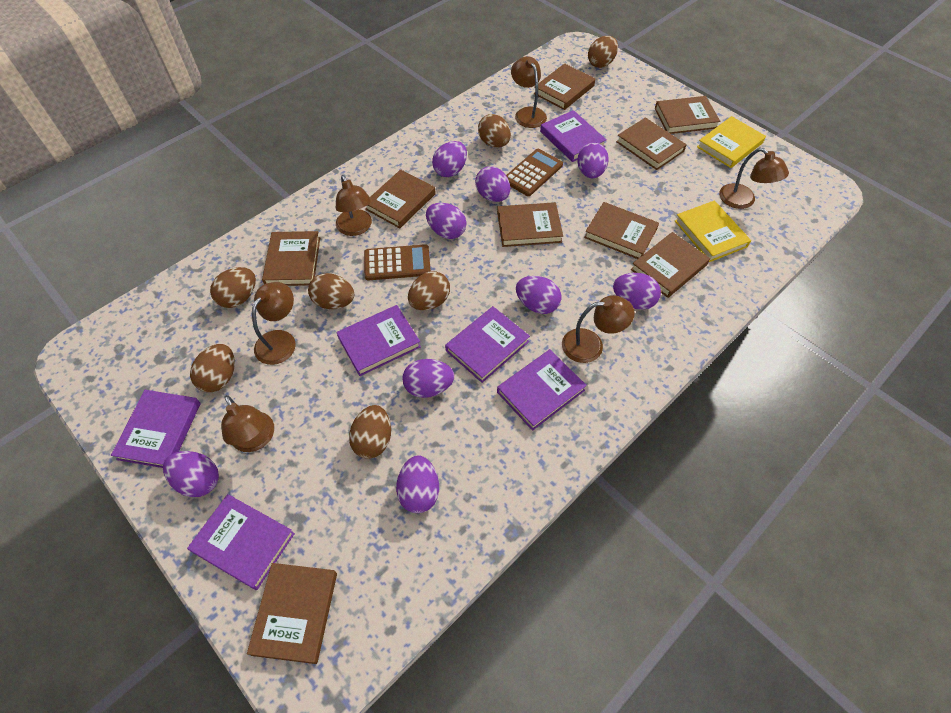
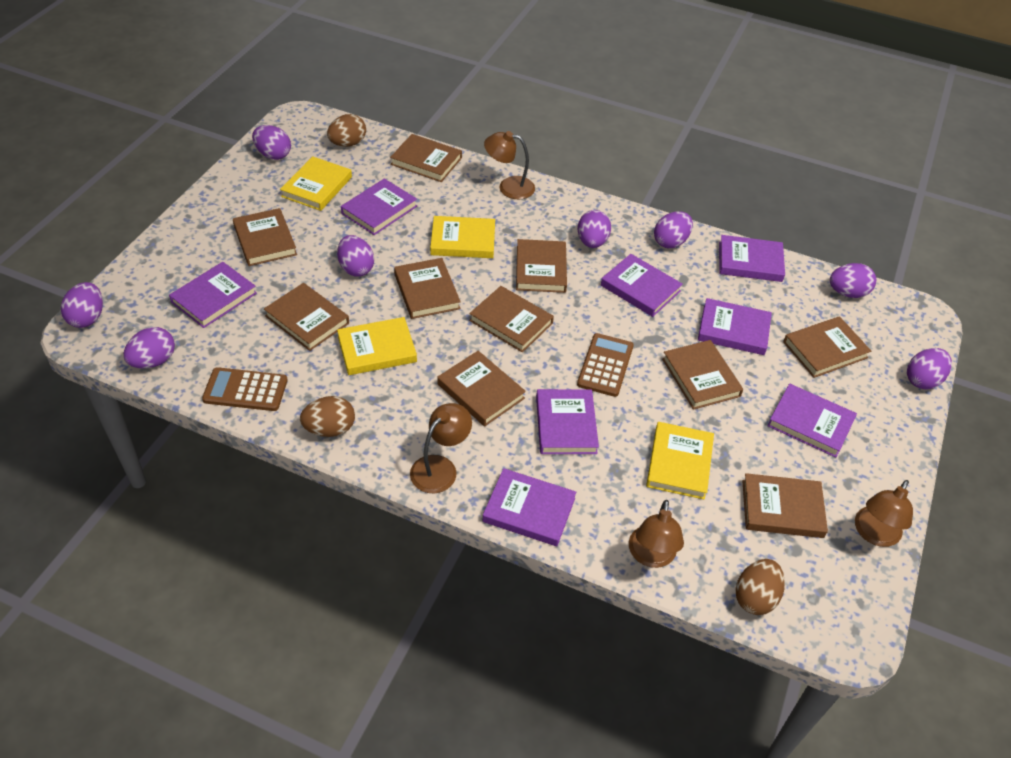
brown book: 9 -> 10
brown egg: 7 -> 3
brown lamp: 6 -> 4
purple book: 6 -> 8
purple egg: 9 -> 8
yellow book: 2 -> 4

